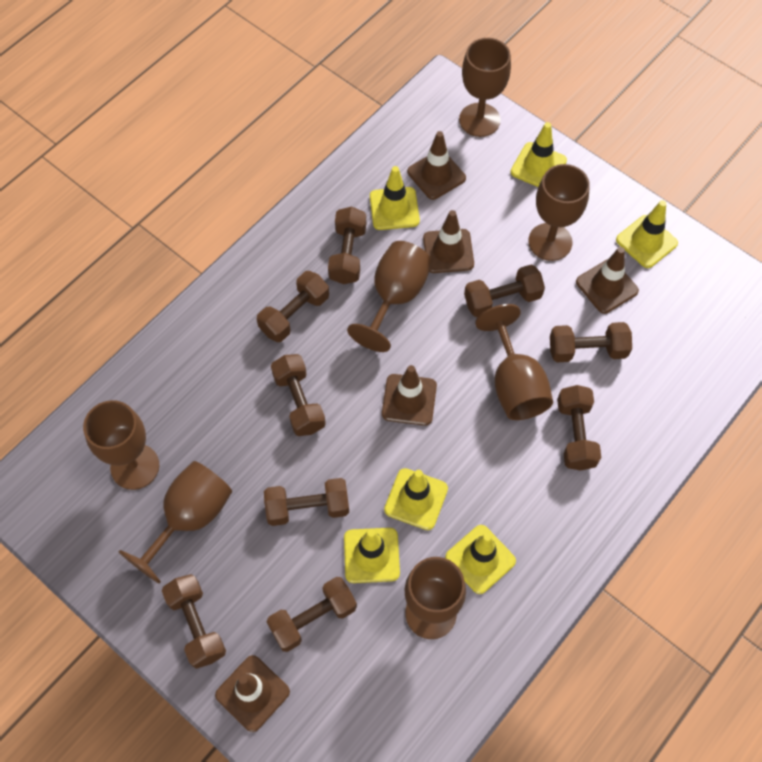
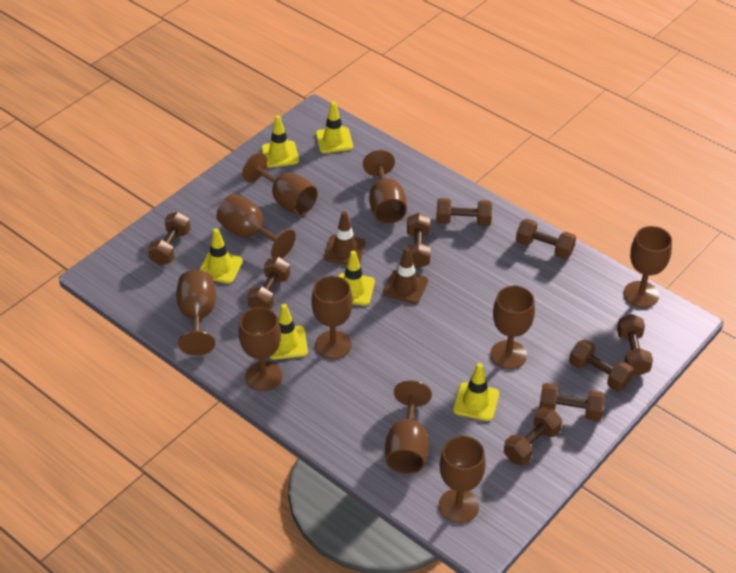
brown goblet: 7 -> 10
brown traffic cone: 5 -> 2

